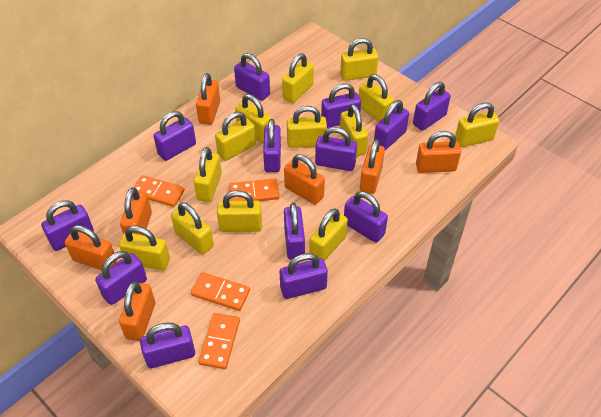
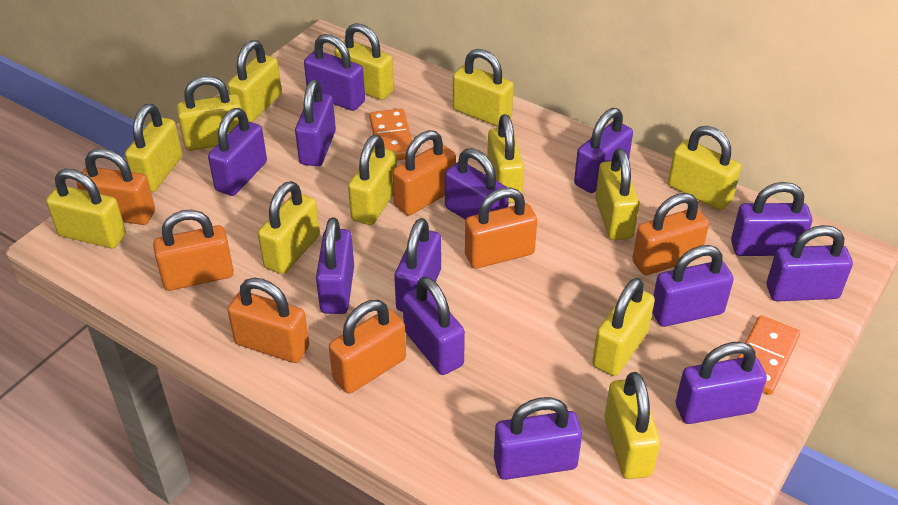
orange domino: 4 -> 2

